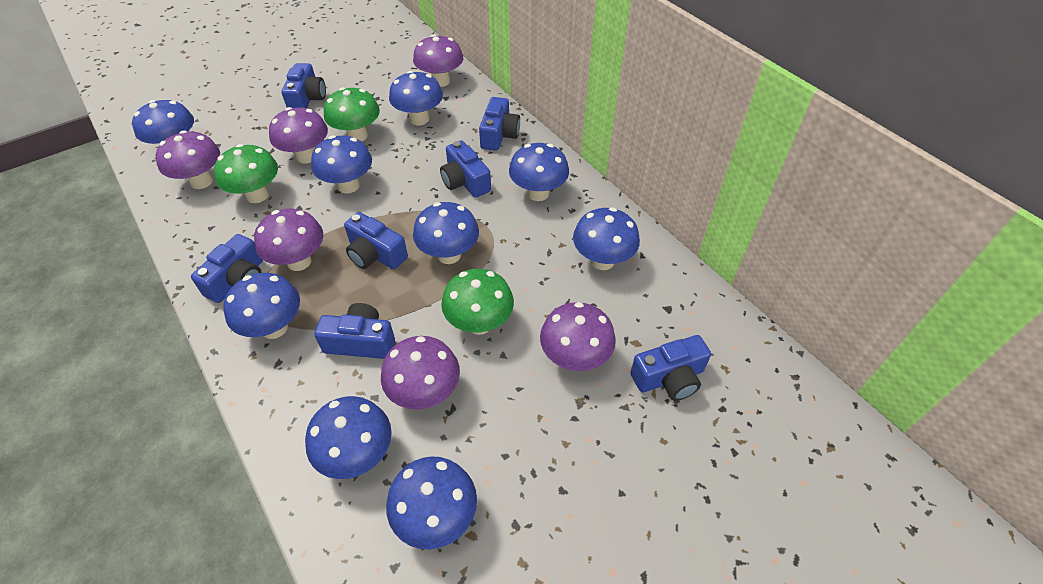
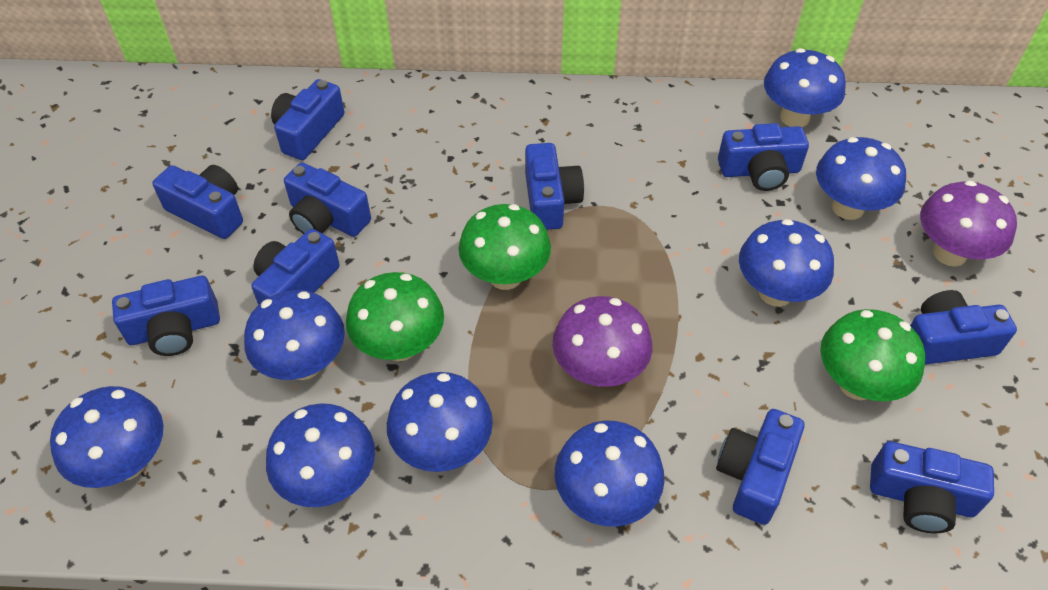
blue camera: 7 -> 10
blue mushroom: 9 -> 8
purple mushroom: 6 -> 2

